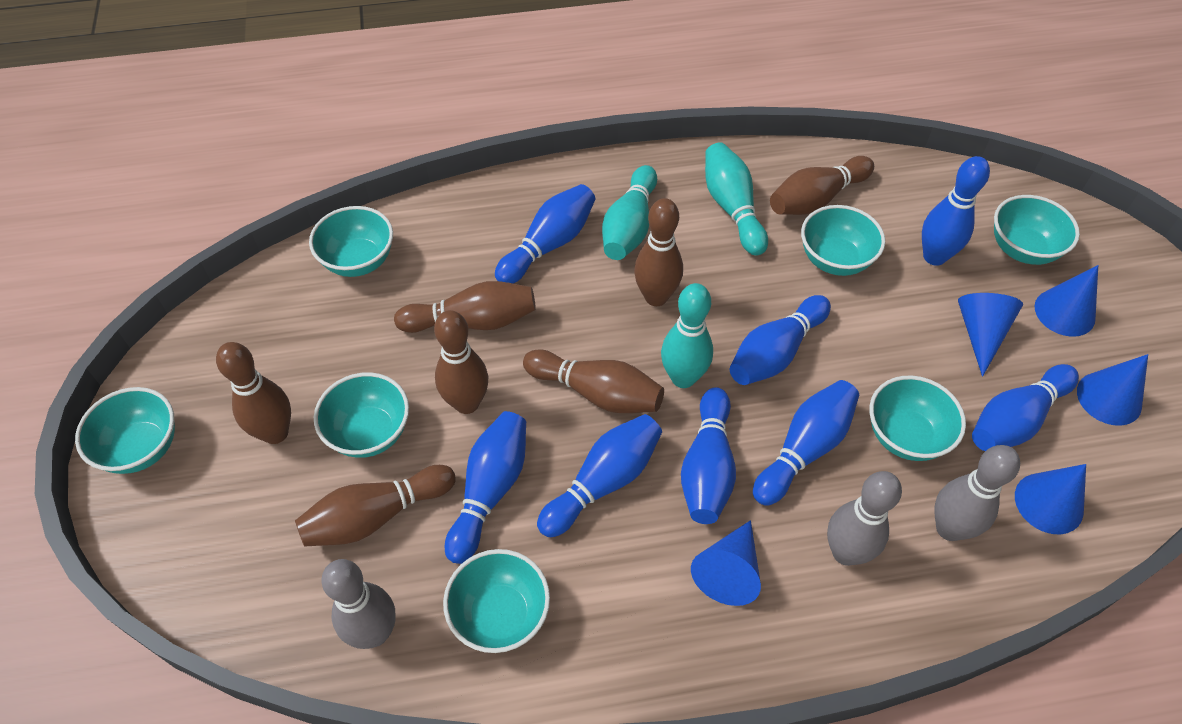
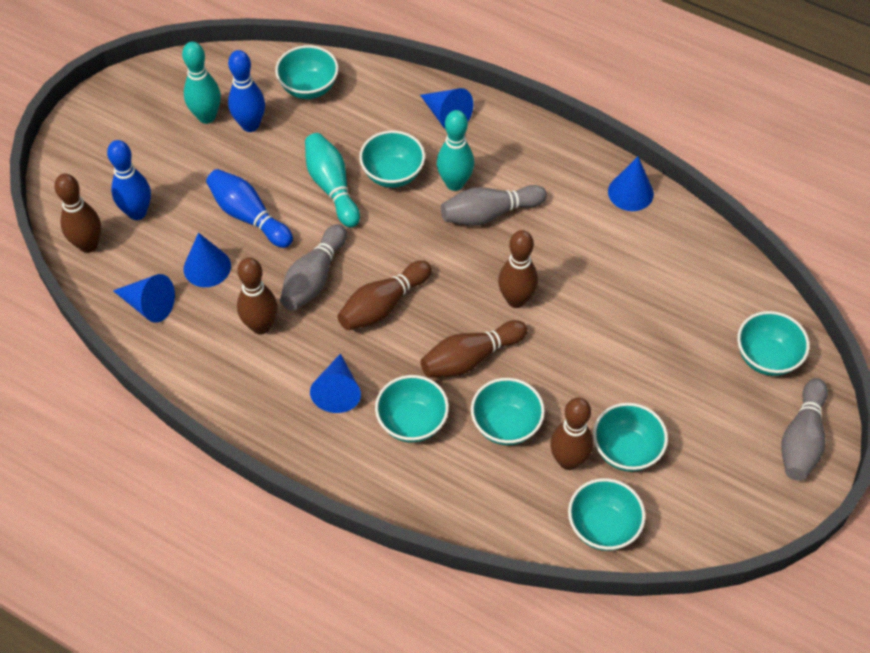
blue bowling pin: 8 -> 3
brown bowling pin: 7 -> 6

